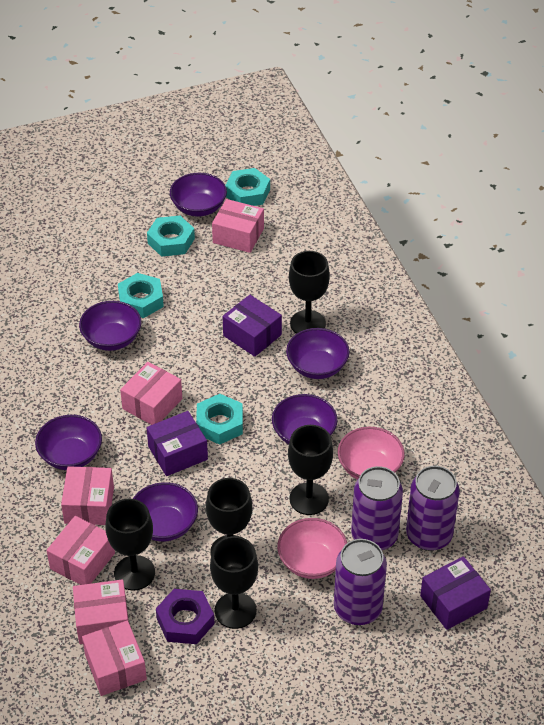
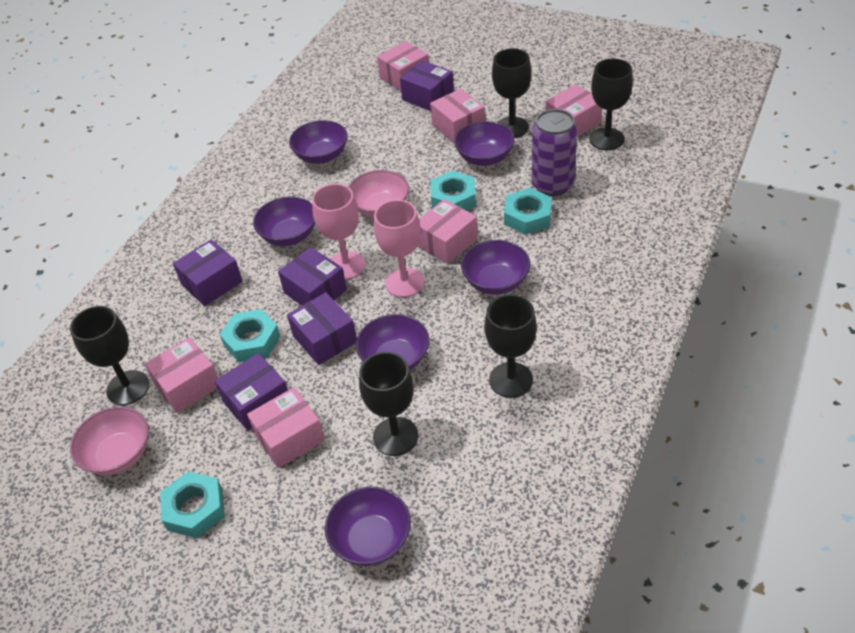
pink goblet: 0 -> 2
purple box: 3 -> 5
purple can: 3 -> 1
purple nut: 1 -> 0

